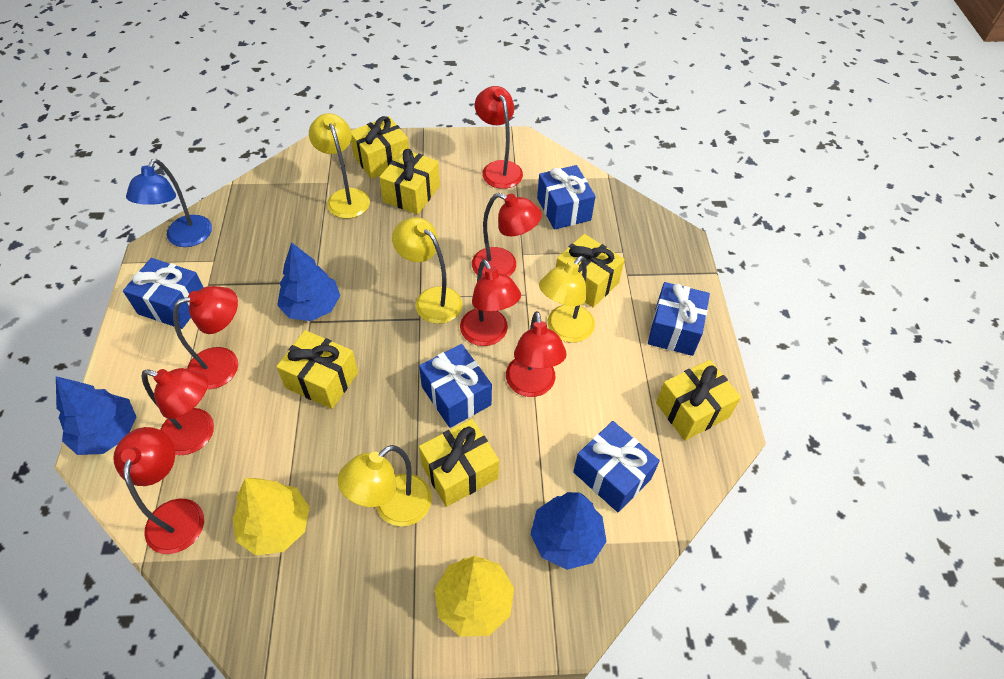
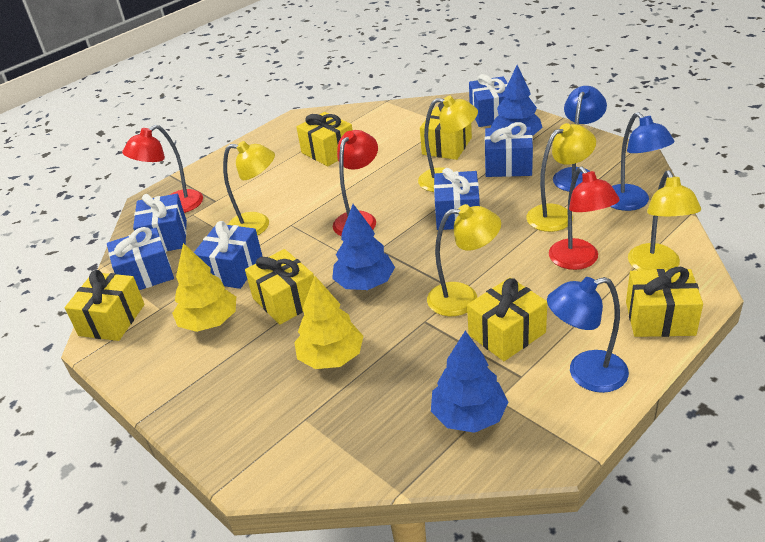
blue gift: 5 -> 6
blue lamp: 1 -> 3
red lamp: 7 -> 3
yellow lamp: 4 -> 5

